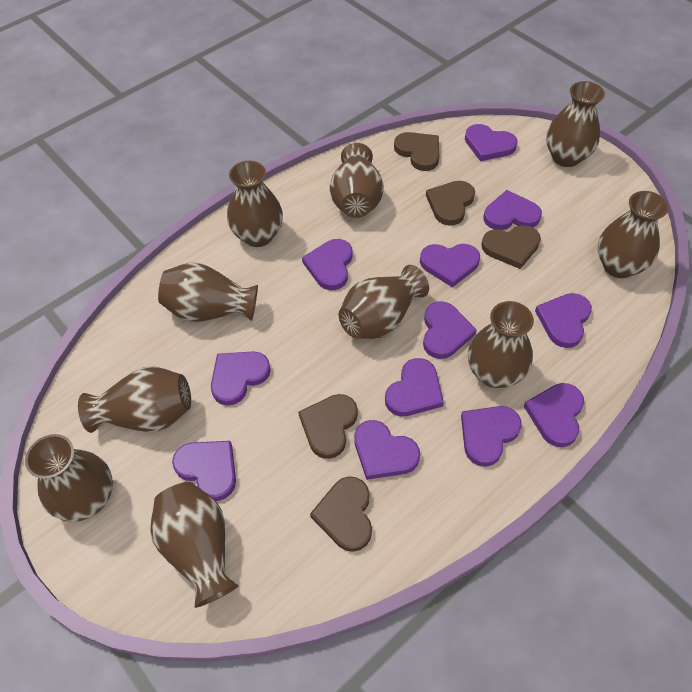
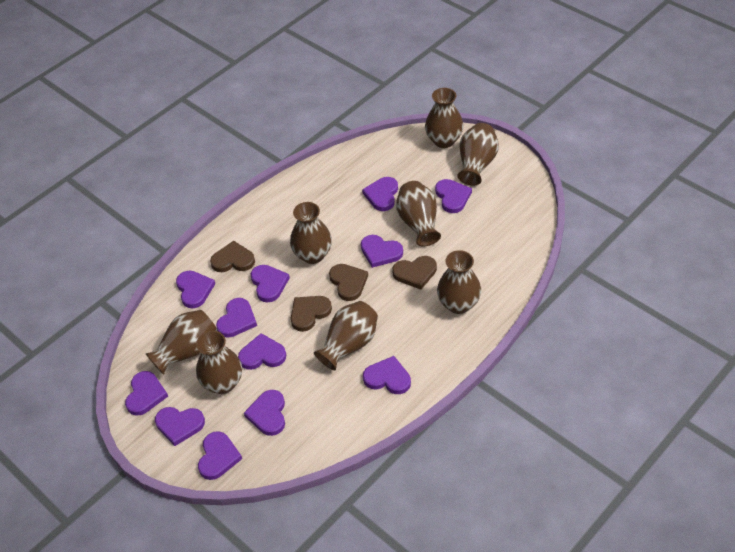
brown heart: 5 -> 4
brown vase: 10 -> 8

